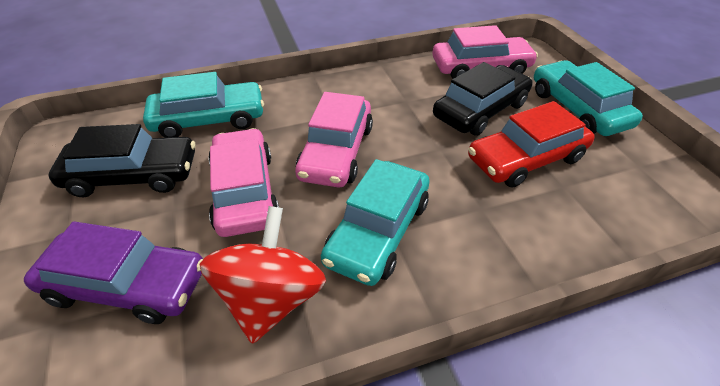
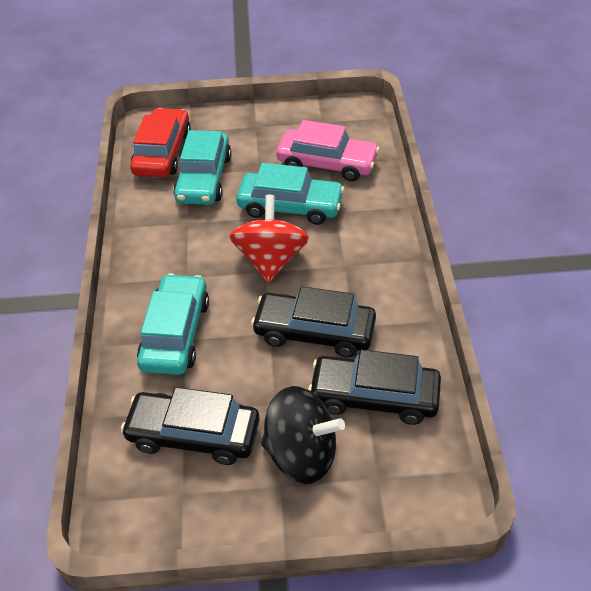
black car: 2 -> 3
black spinning top: 0 -> 1
pink car: 3 -> 1
purple car: 1 -> 0

